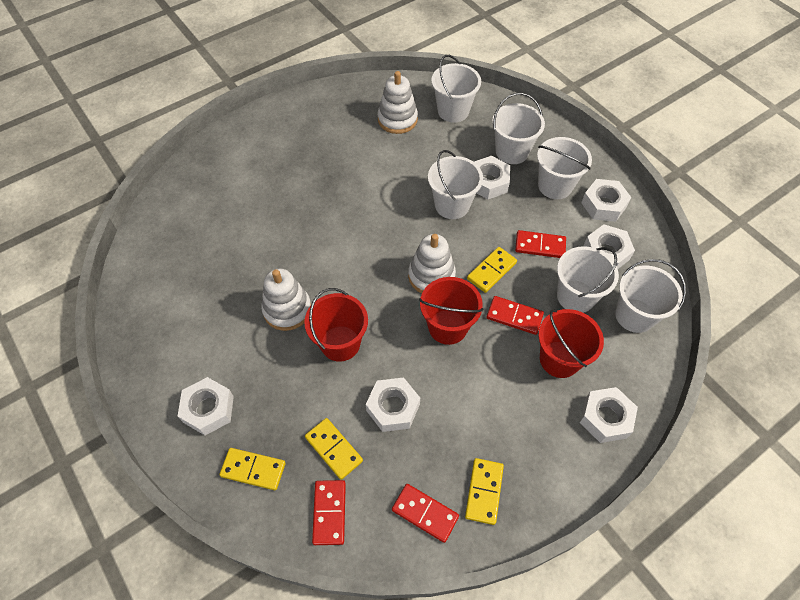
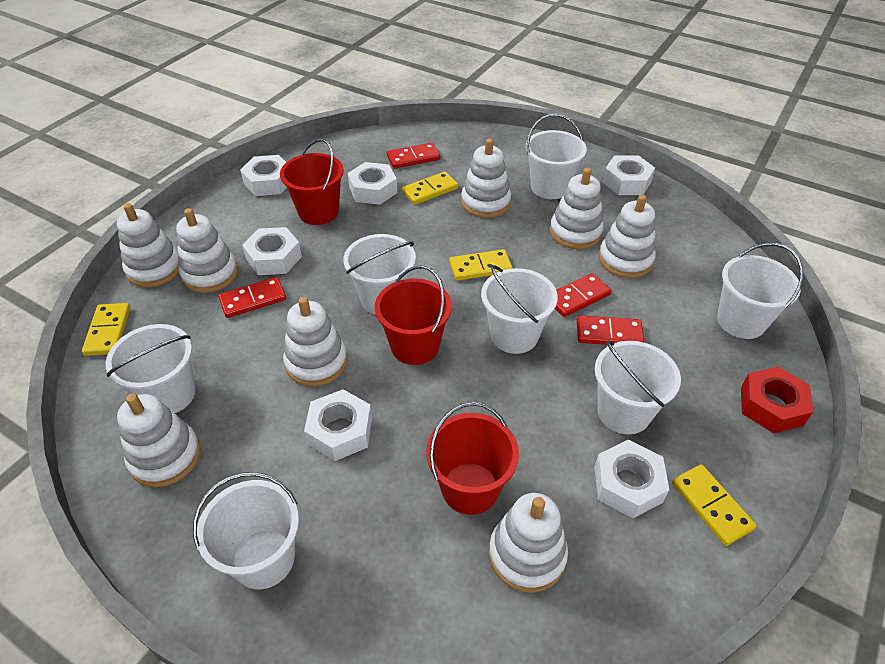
red nut: 0 -> 1
white bucket: 6 -> 7
white stacking toy: 3 -> 8

